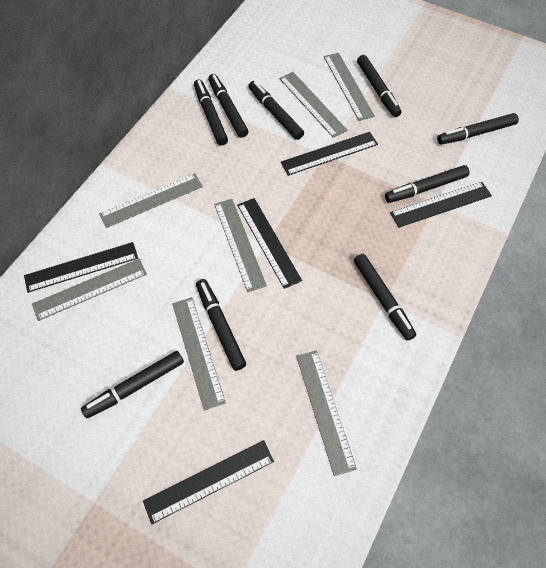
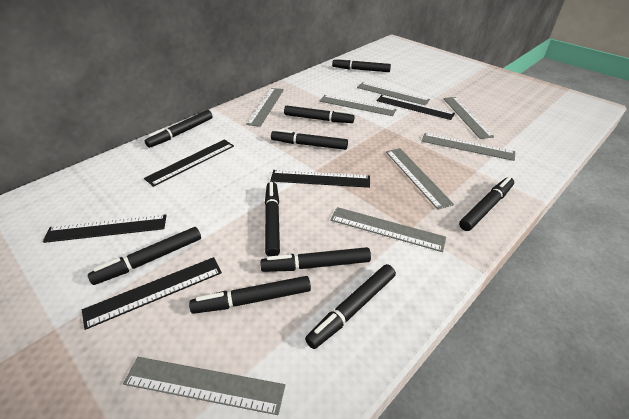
black marker: 9 -> 10
grey ruler: 7 -> 8

